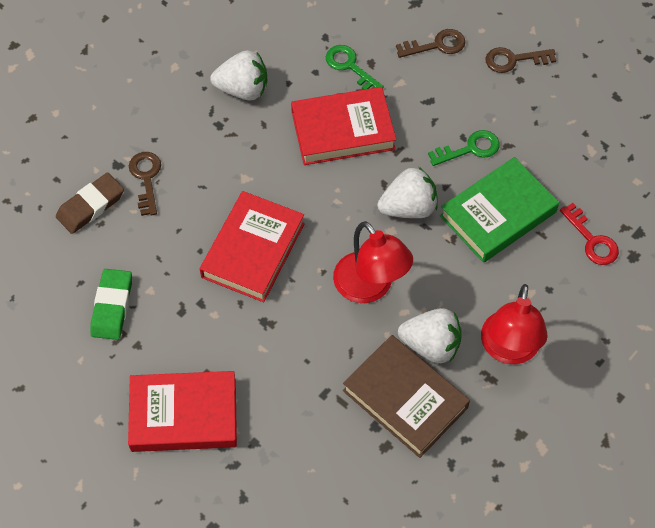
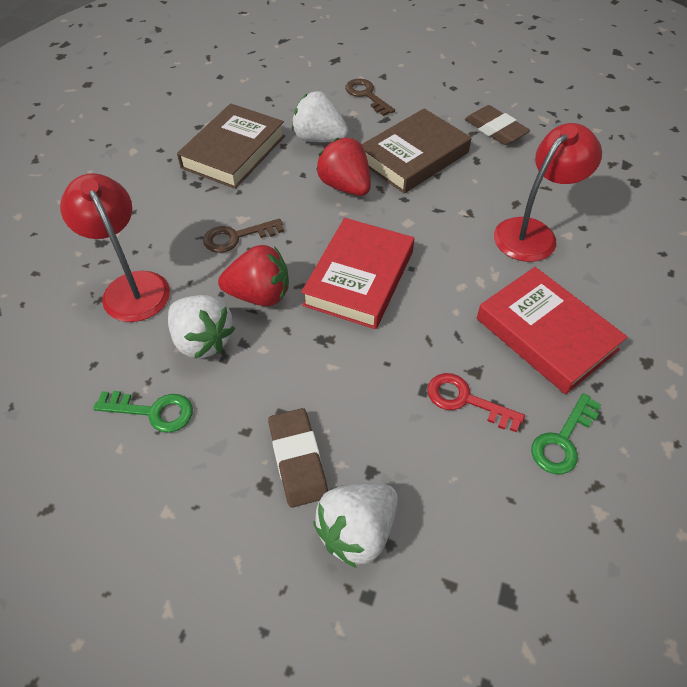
brown book: 1 -> 2
brown eraser: 1 -> 2
brown key: 3 -> 2
green book: 1 -> 0
green eraser: 1 -> 0
red book: 3 -> 2
red strawberry: 0 -> 2

